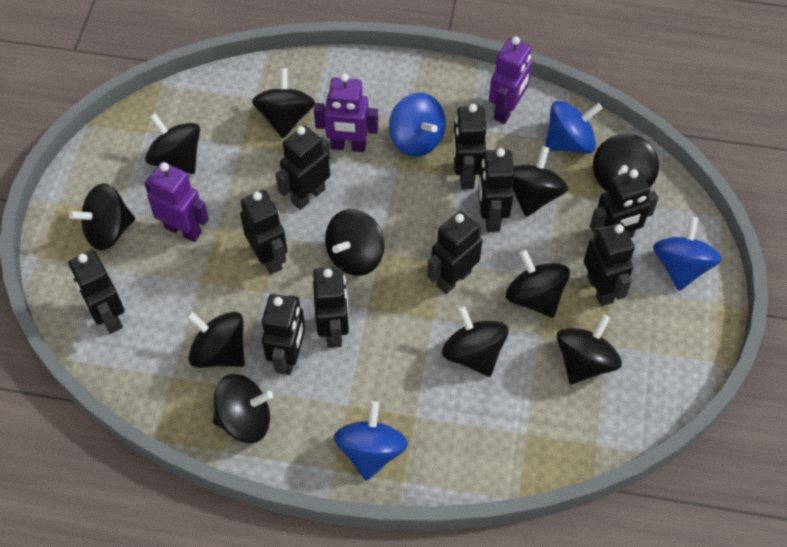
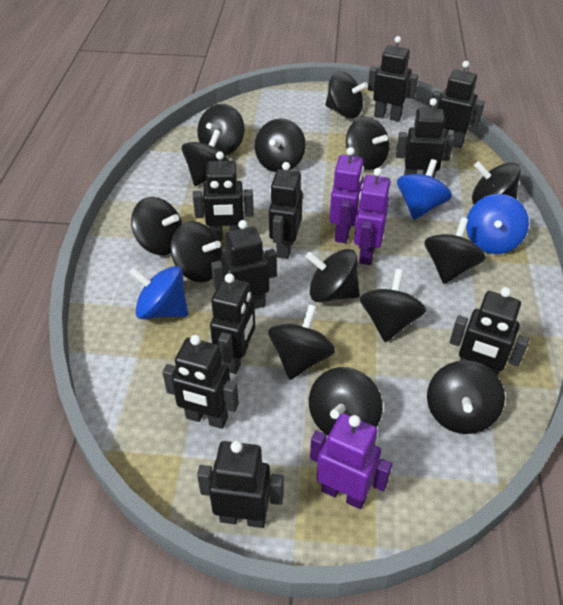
black spinning top: 11 -> 14
blue spinning top: 4 -> 3

